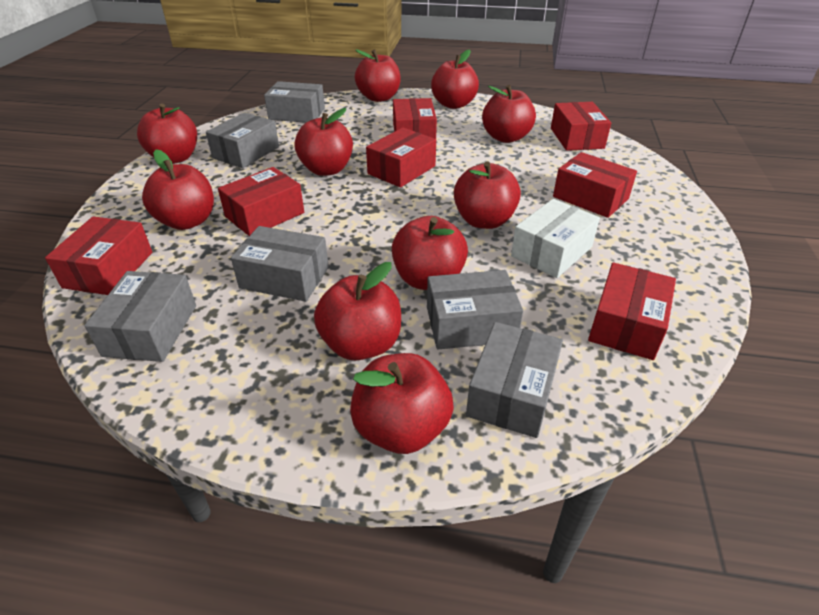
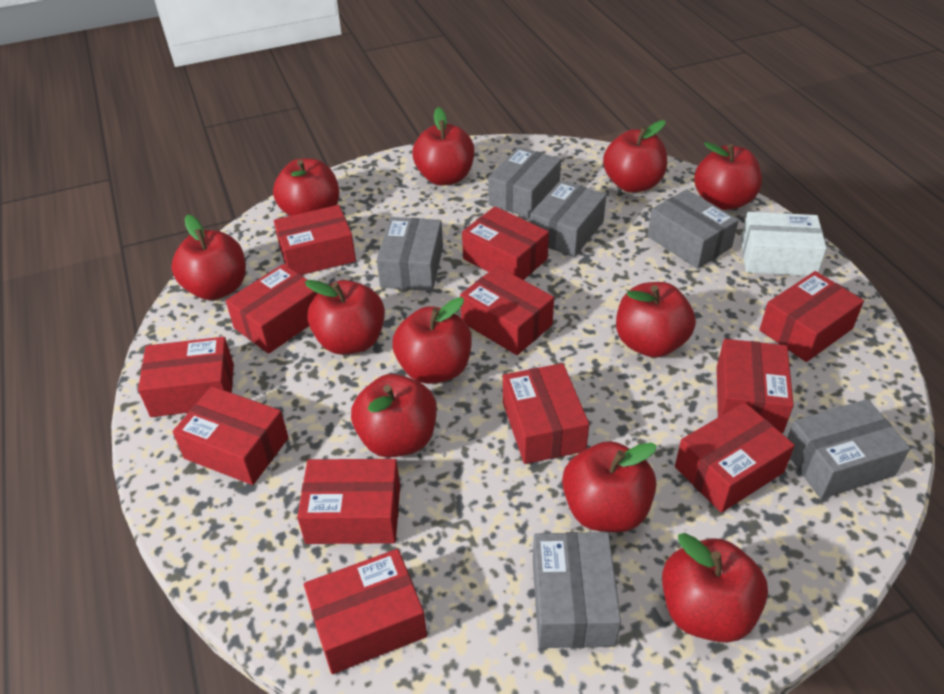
red apple: 10 -> 11
red box: 7 -> 12

